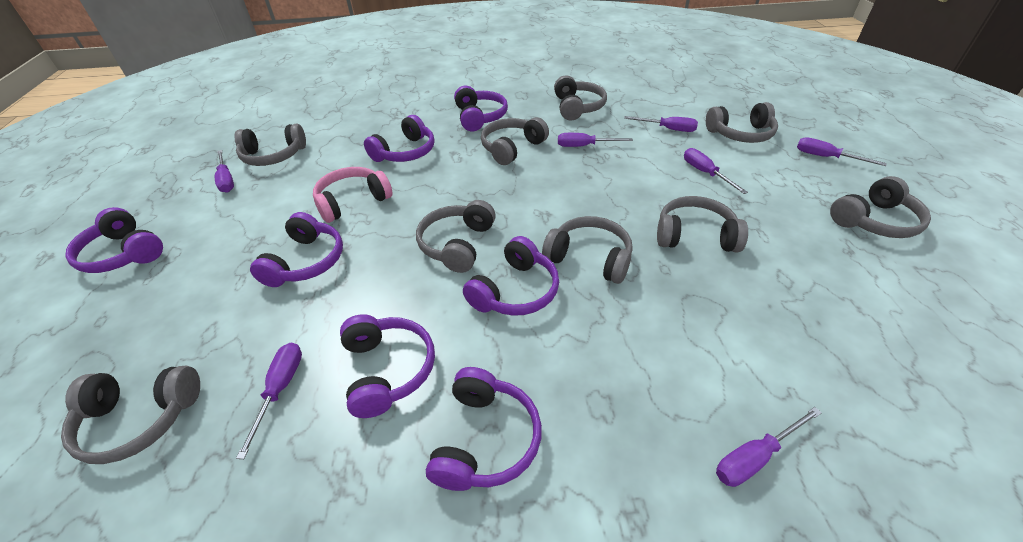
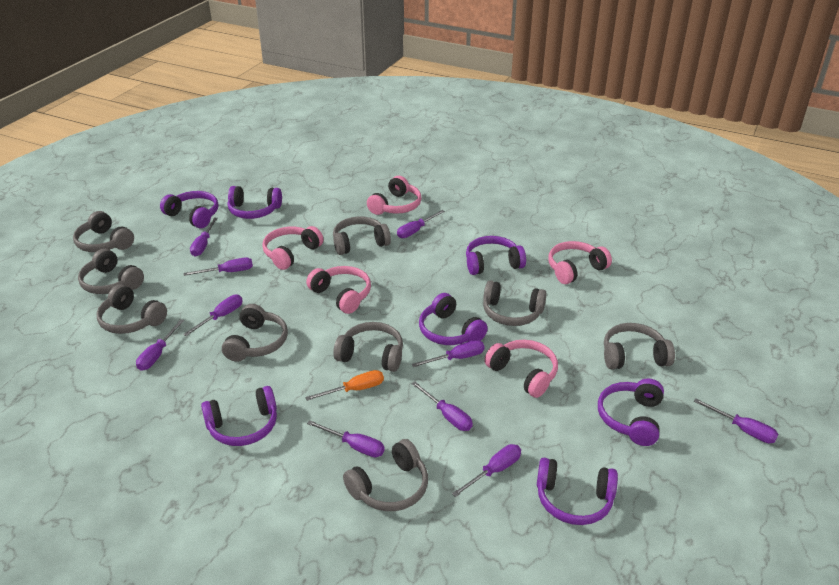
orange screwdriver: 0 -> 1
pink headphones: 1 -> 5
purple screwdriver: 7 -> 10

